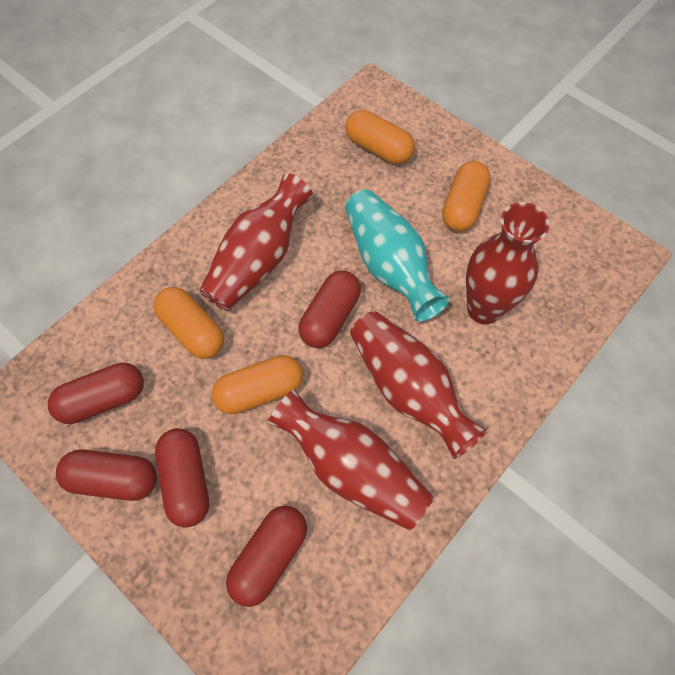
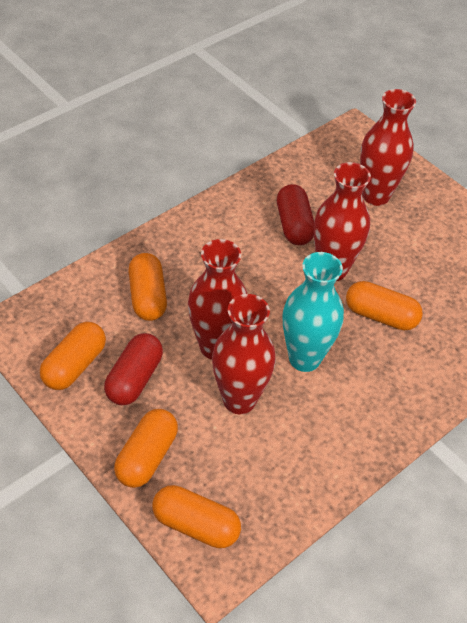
orange capsule: 4 -> 5
red capsule: 5 -> 2

